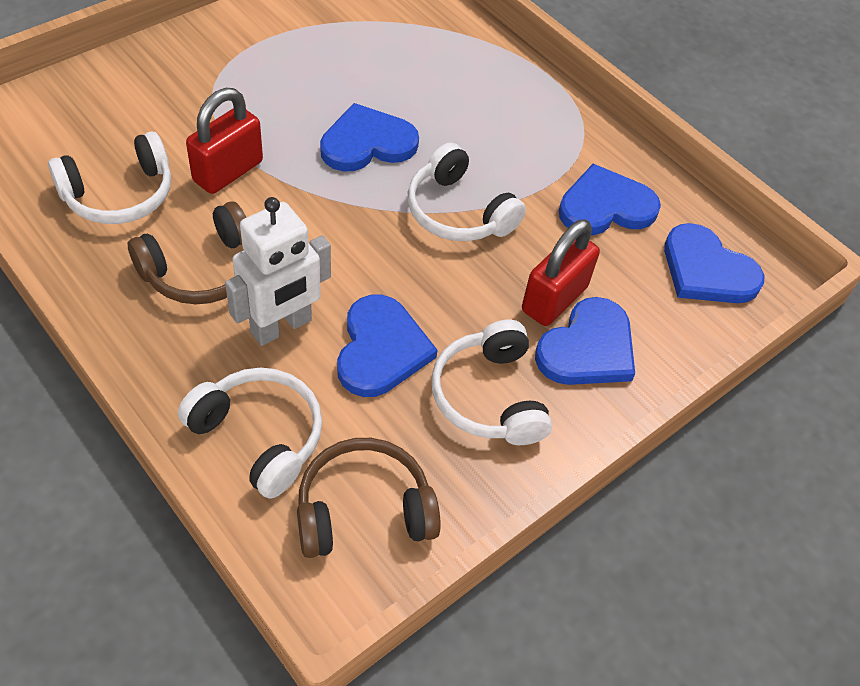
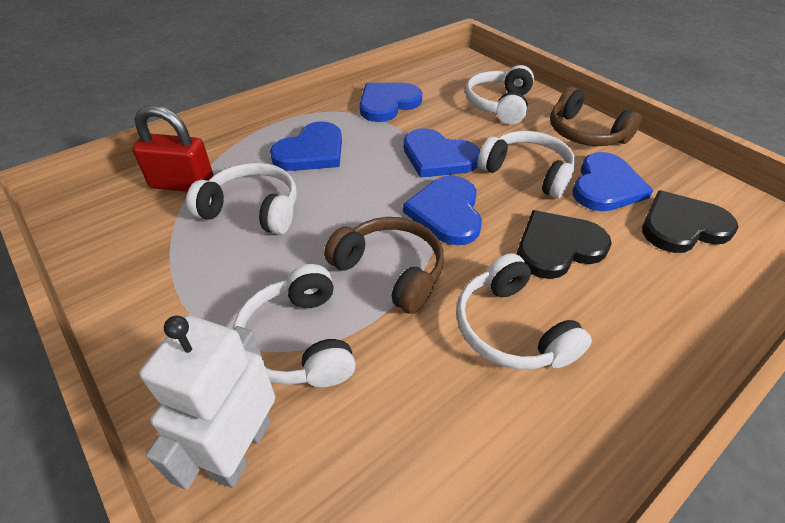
black heart: 0 -> 2
red padlock: 2 -> 1
white headphones: 4 -> 5

